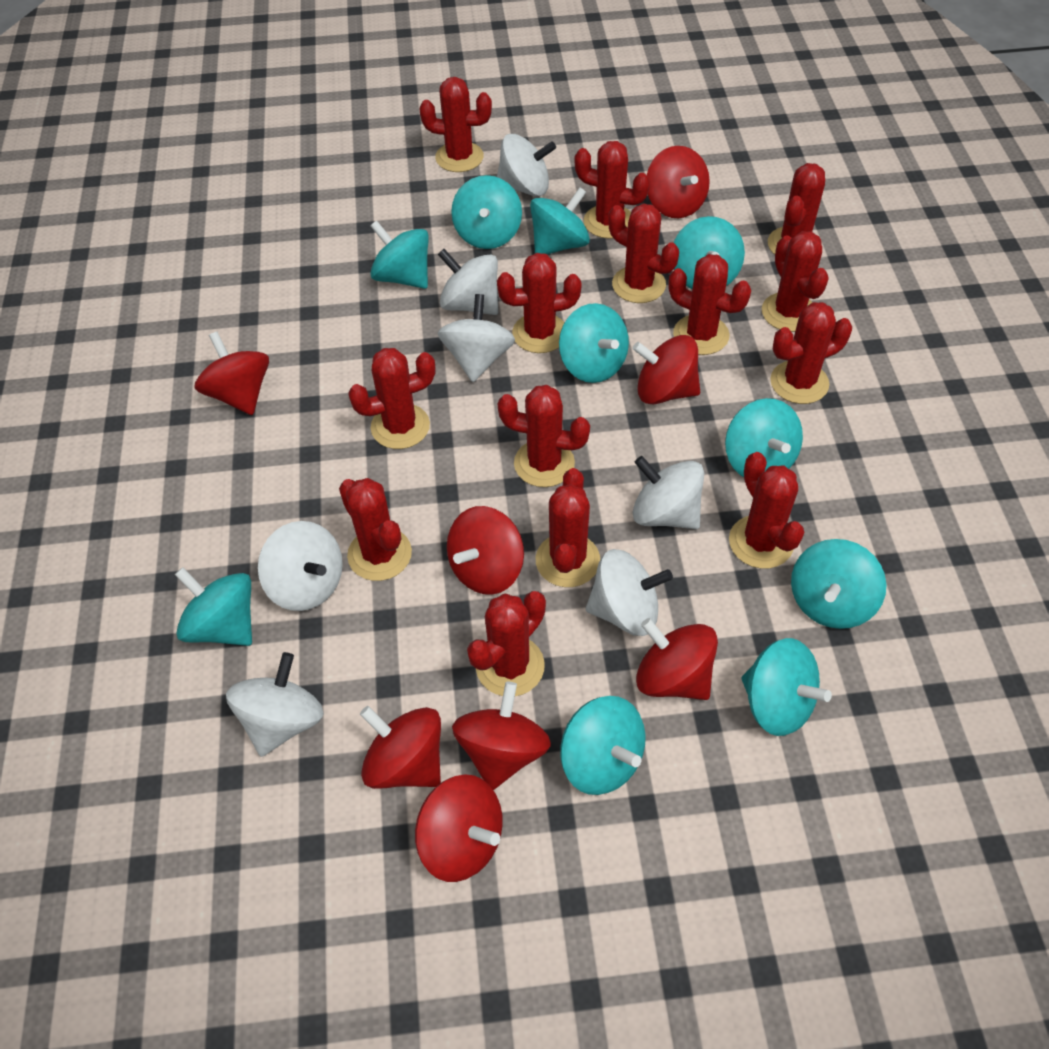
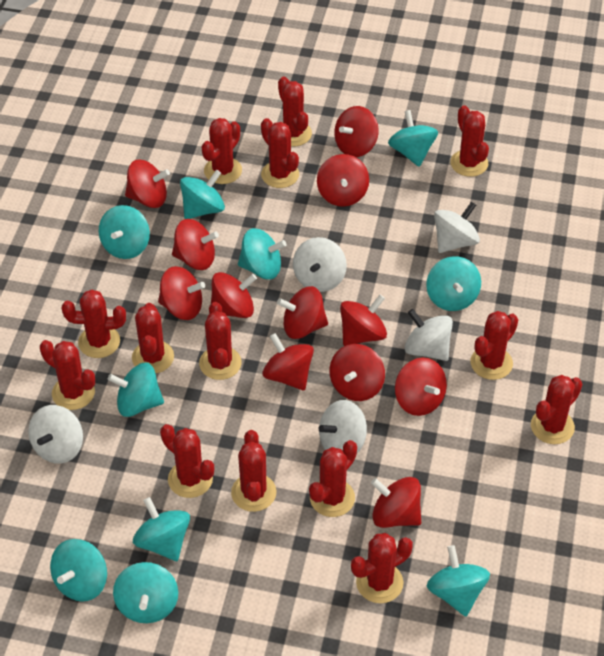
red spinning top: 8 -> 12
white spinning top: 7 -> 5

